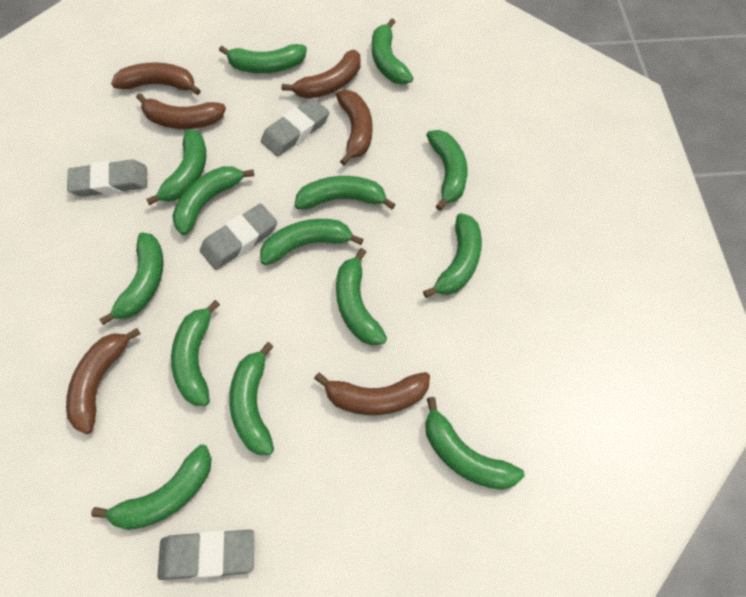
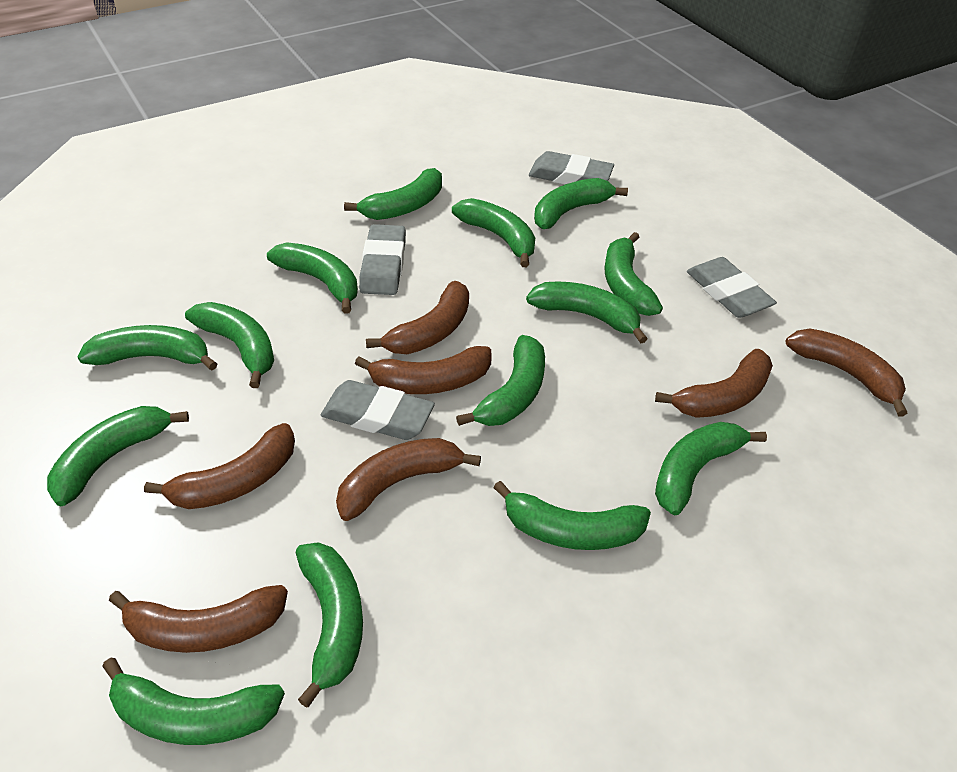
brown banana: 6 -> 7

